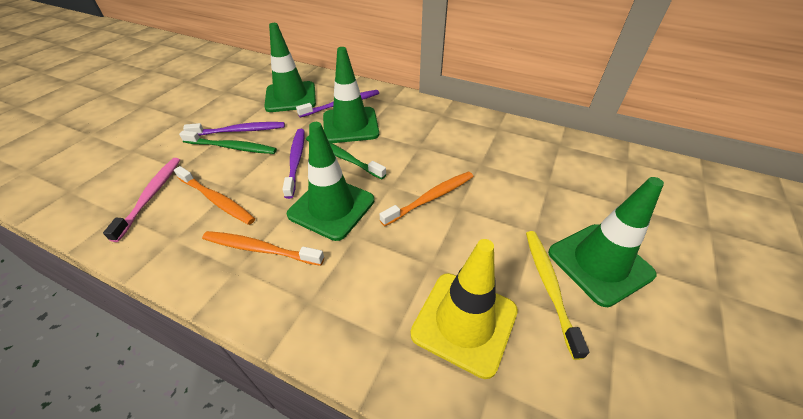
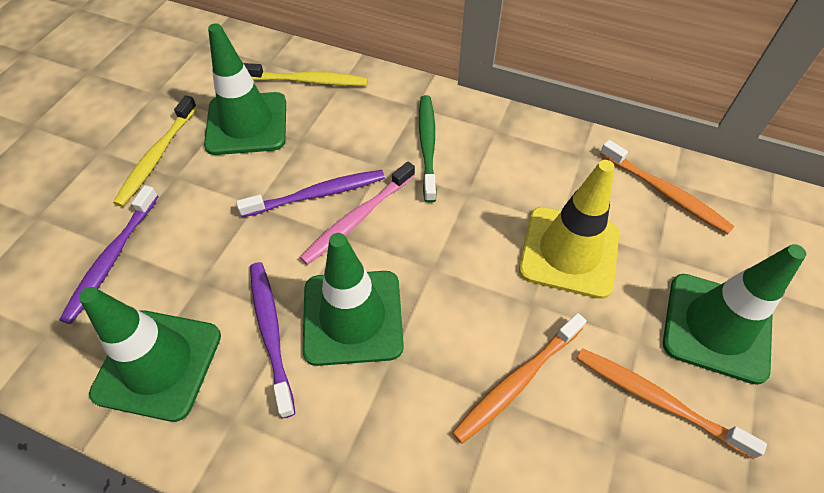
green toothbrush: 2 -> 1
yellow toothbrush: 1 -> 2

